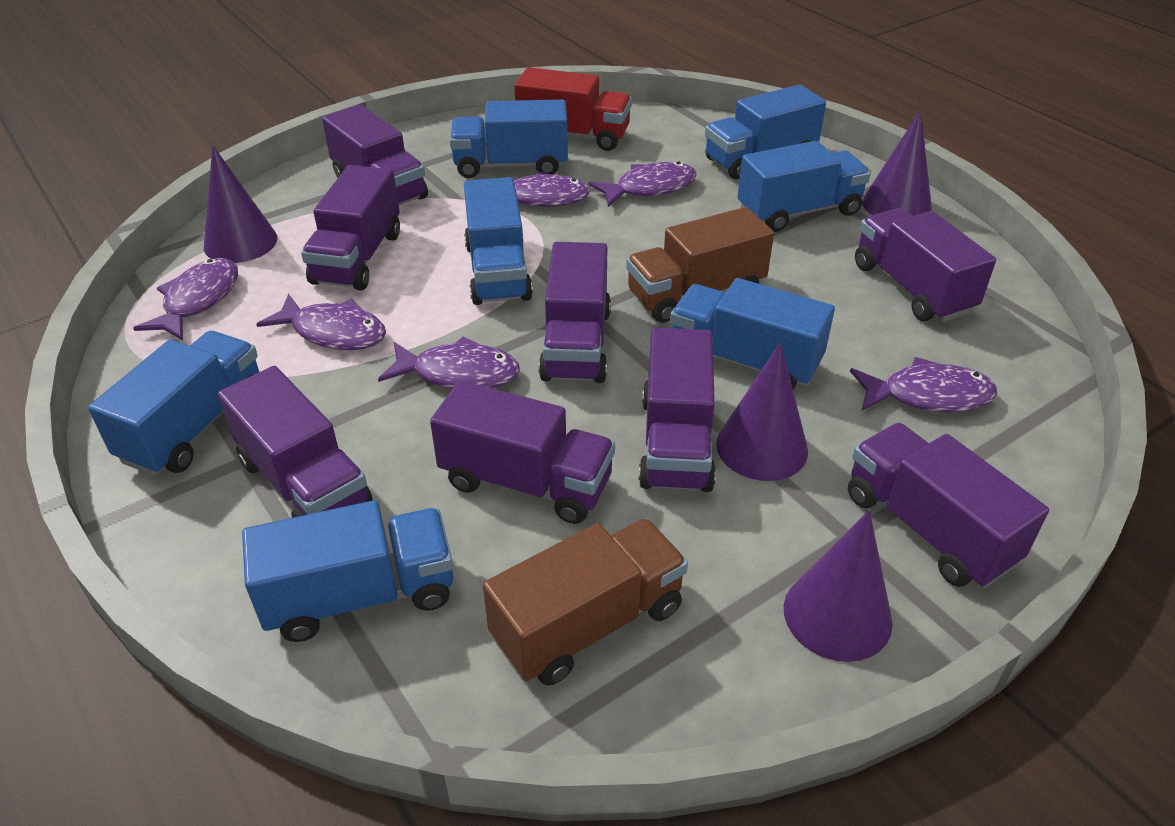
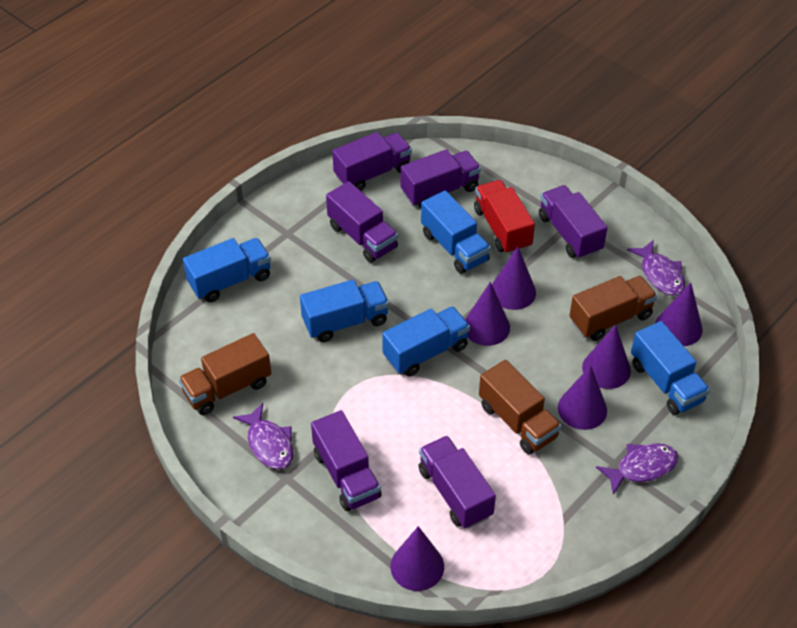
blue truck: 7 -> 5
brown truck: 2 -> 3
purple cone: 4 -> 6
purple fish: 6 -> 3
purple truck: 8 -> 6

